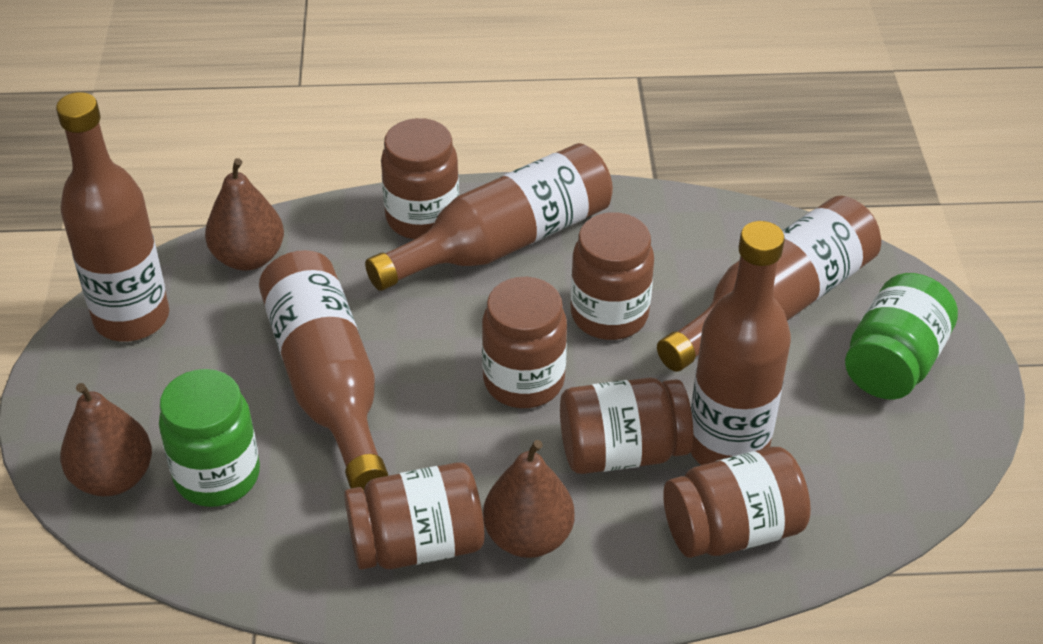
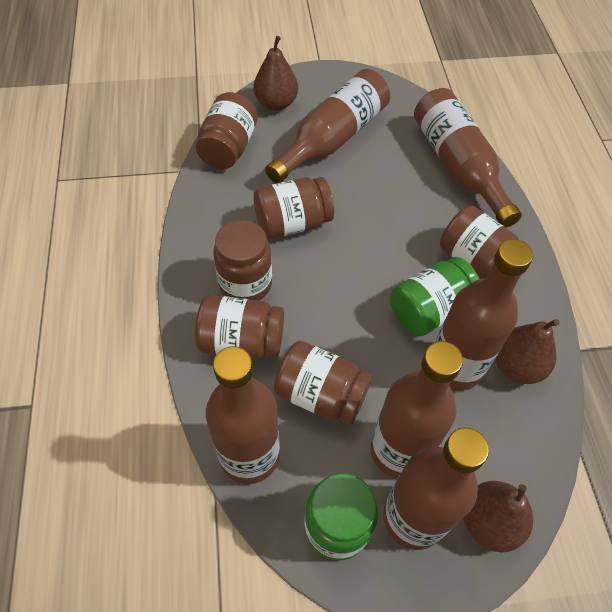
brown bottle: 5 -> 6

